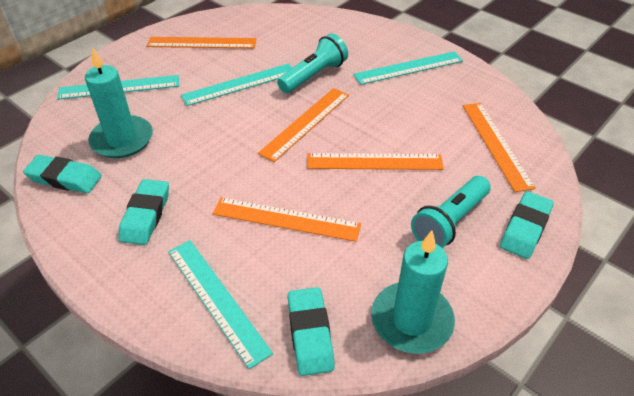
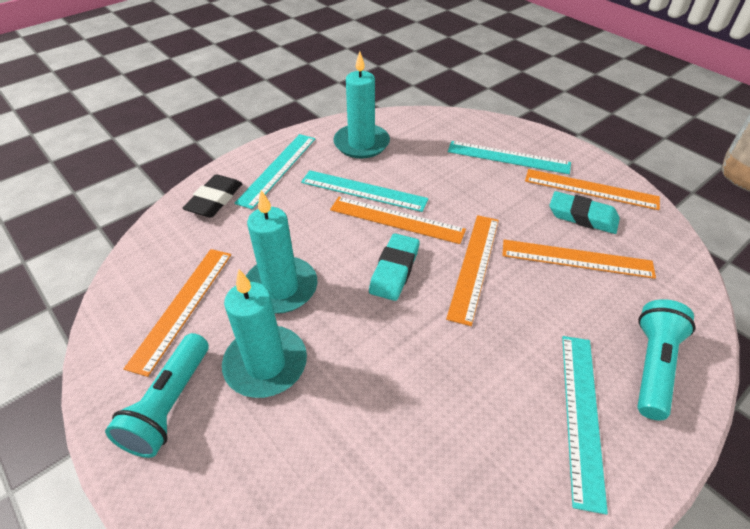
black eraser: 0 -> 1
turquoise candle: 2 -> 3
turquoise eraser: 4 -> 2

